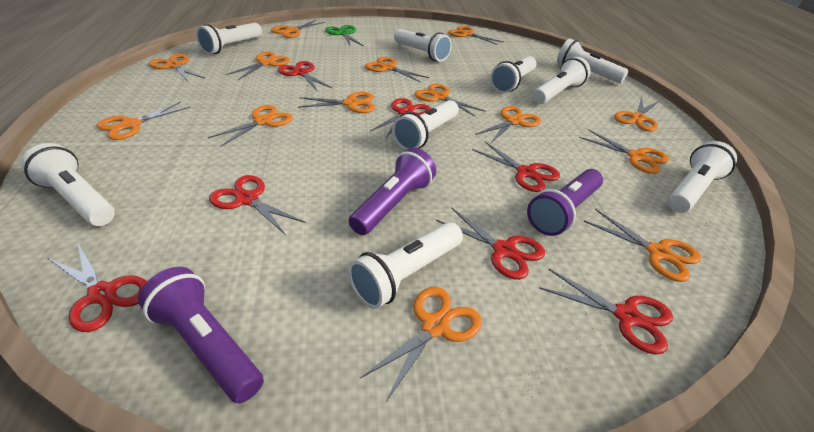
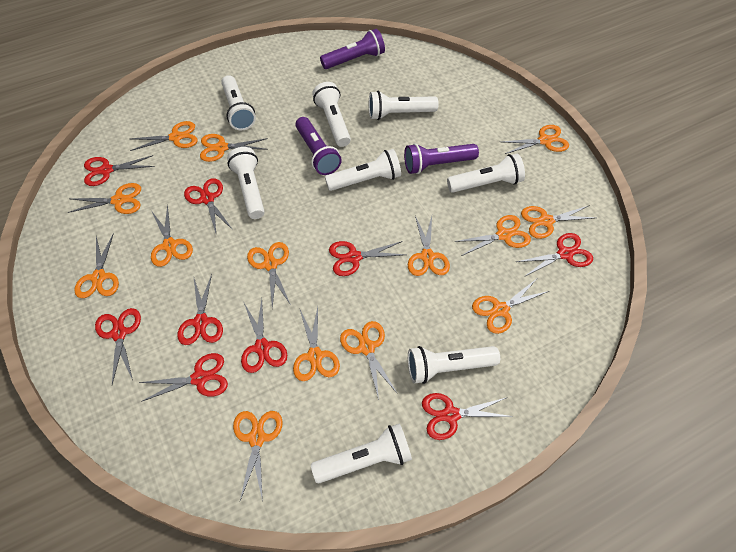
green scissors: 1 -> 0
red scissors: 7 -> 9
white flashlight: 9 -> 8

